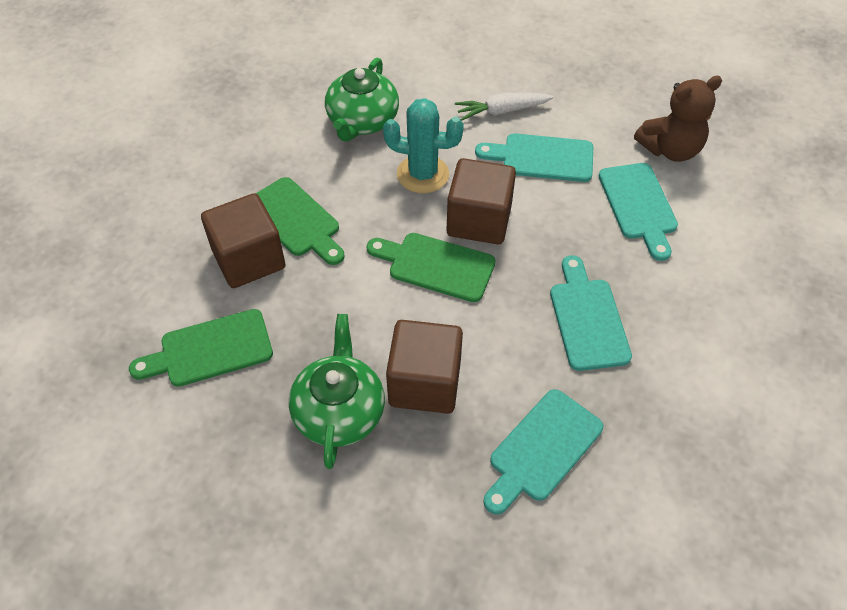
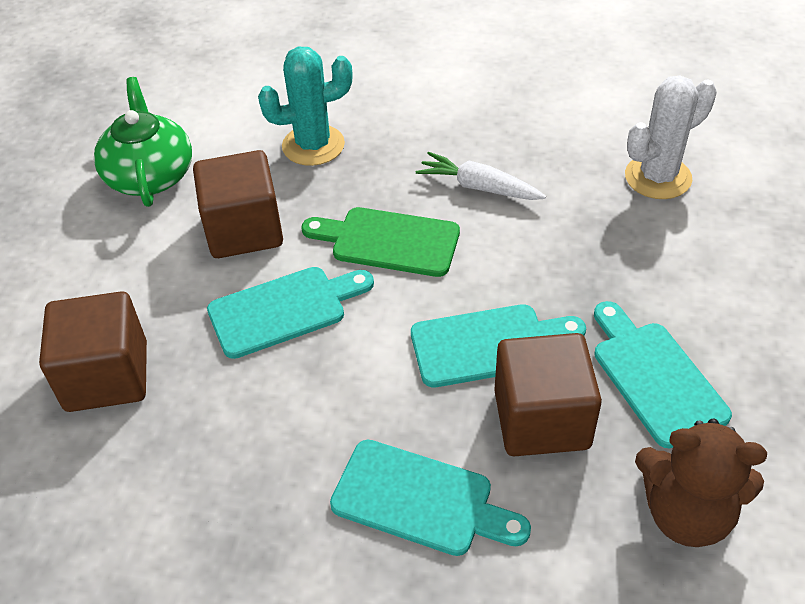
green cutting board: 3 -> 1
green teapot: 2 -> 1
white cactus: 0 -> 1

